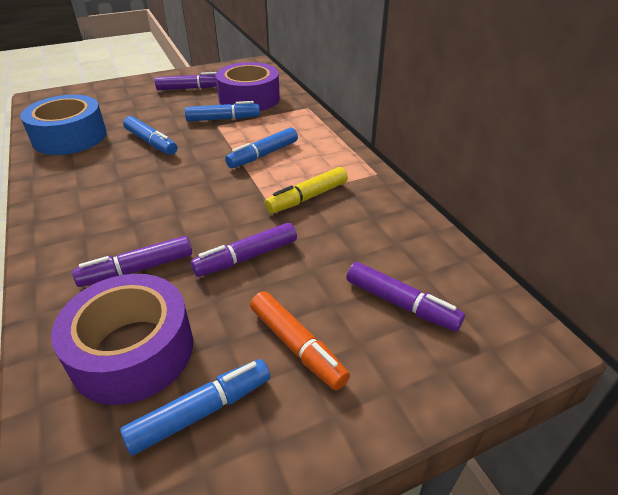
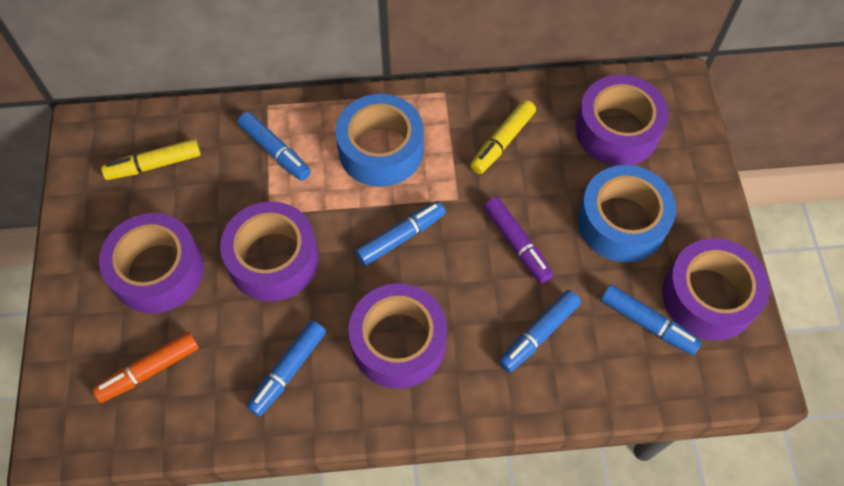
blue marker: 4 -> 5
blue tape: 1 -> 2
purple marker: 4 -> 1
purple tape: 2 -> 5
yellow marker: 1 -> 2

